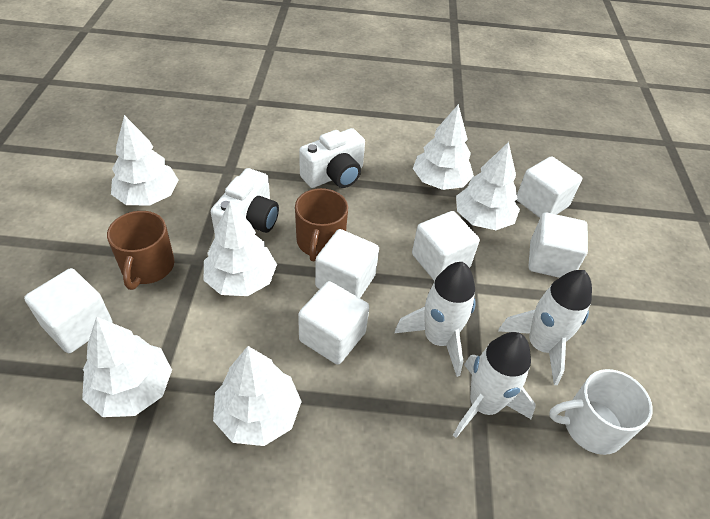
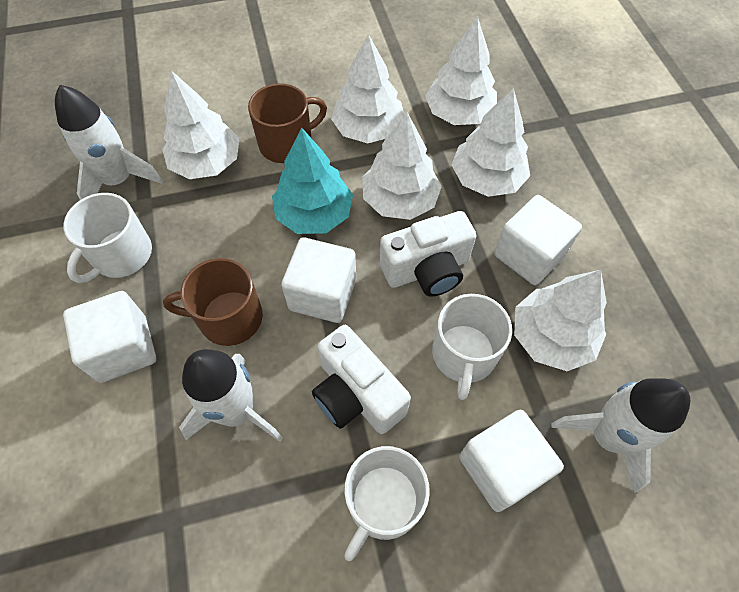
turquoise tree: 0 -> 1
white cube: 6 -> 4
white mug: 1 -> 3

